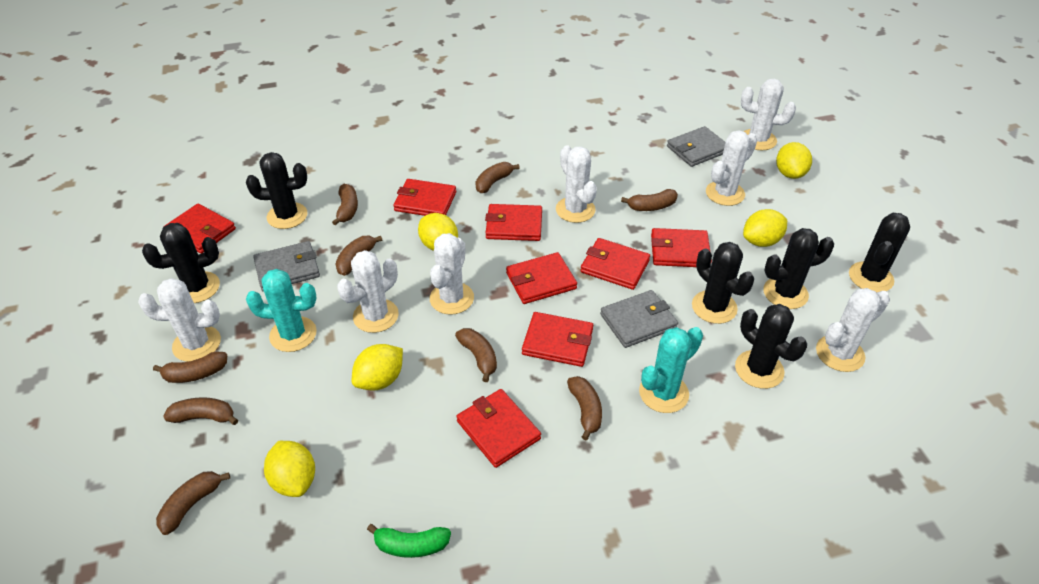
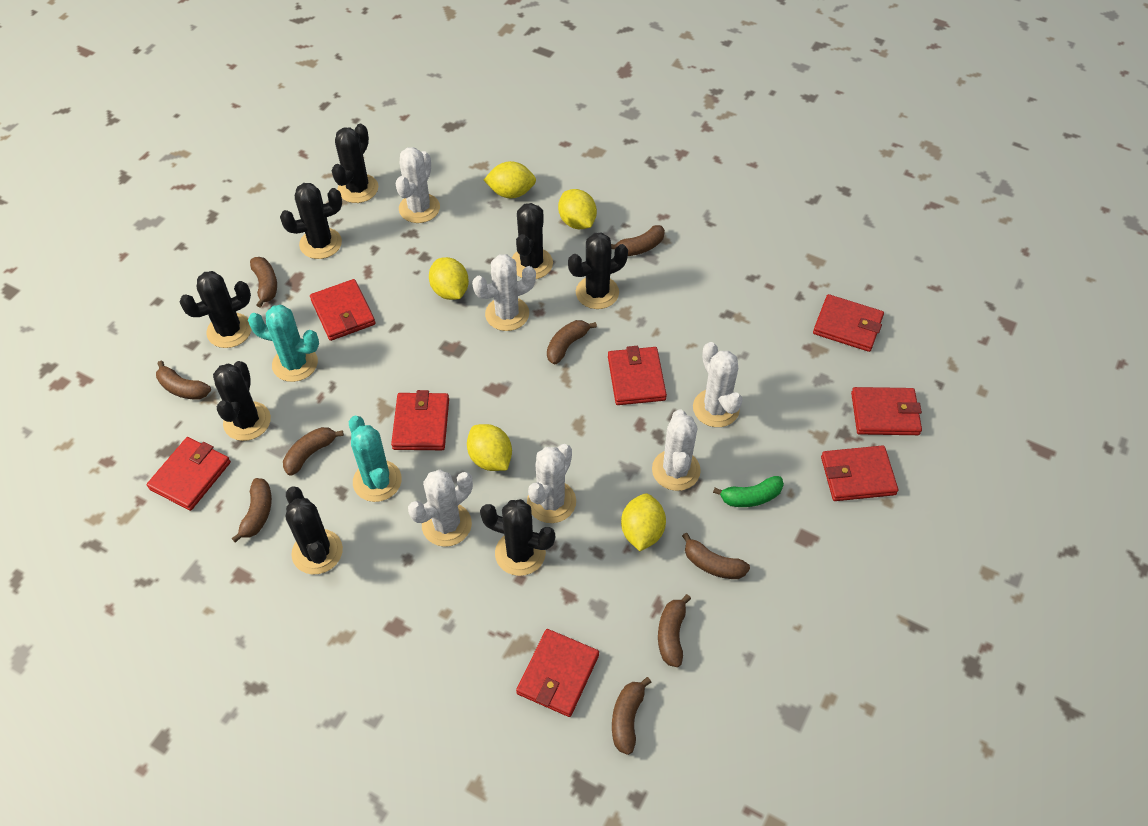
black cactus: 6 -> 8
grey wallet: 3 -> 0
white cactus: 7 -> 6

